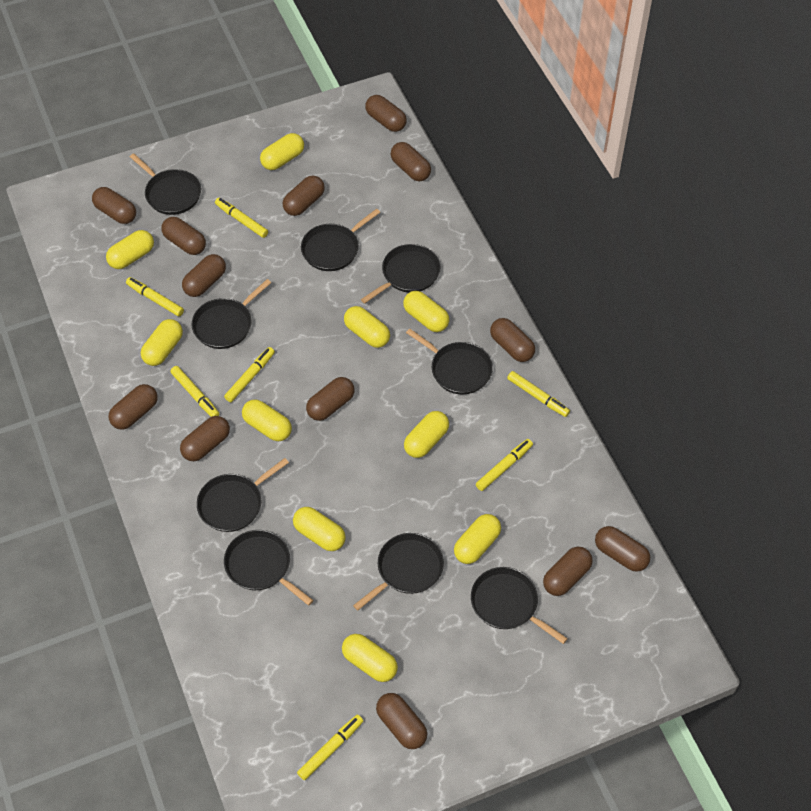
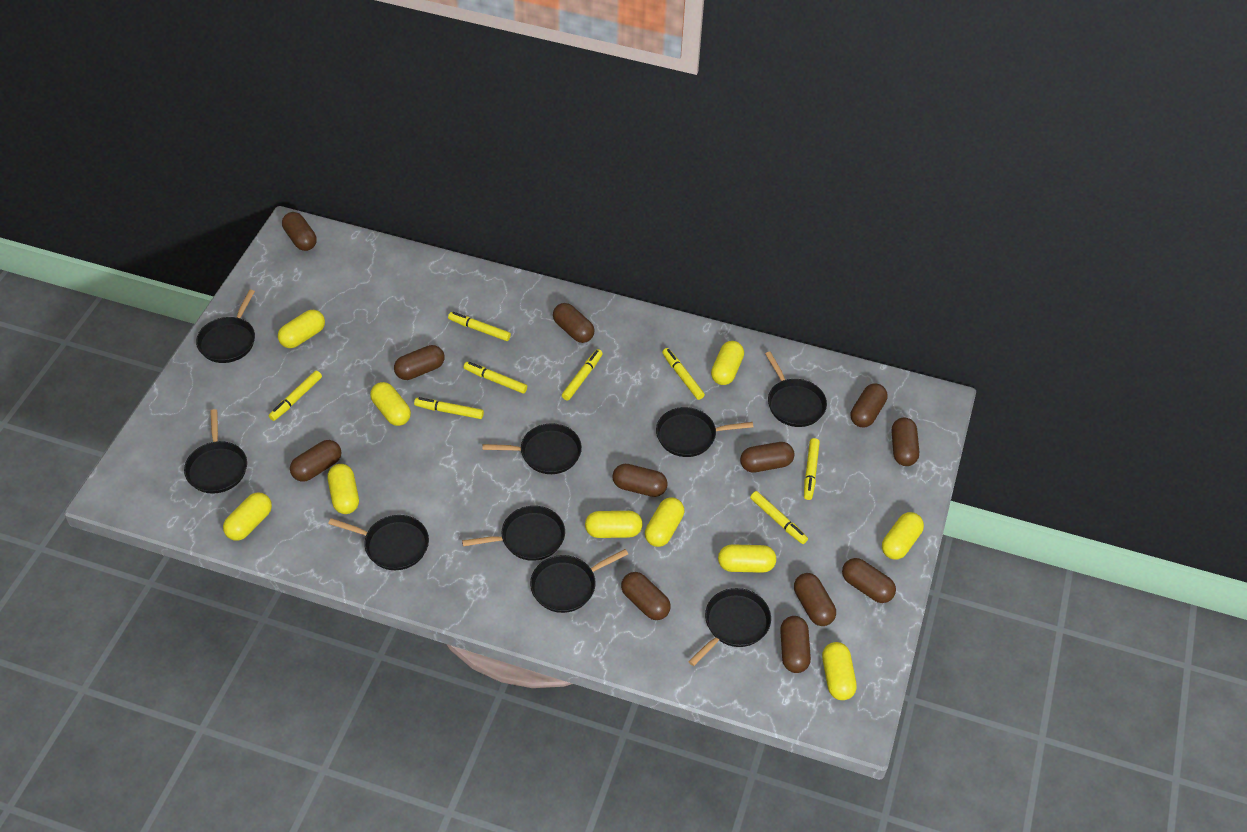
brown capsule: 13 -> 12
yellow marker: 7 -> 8

